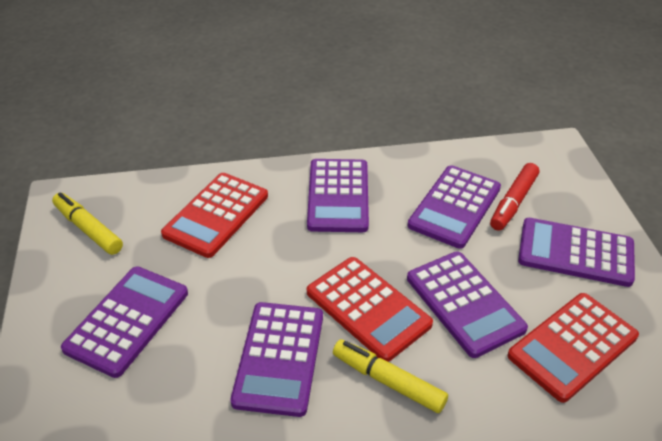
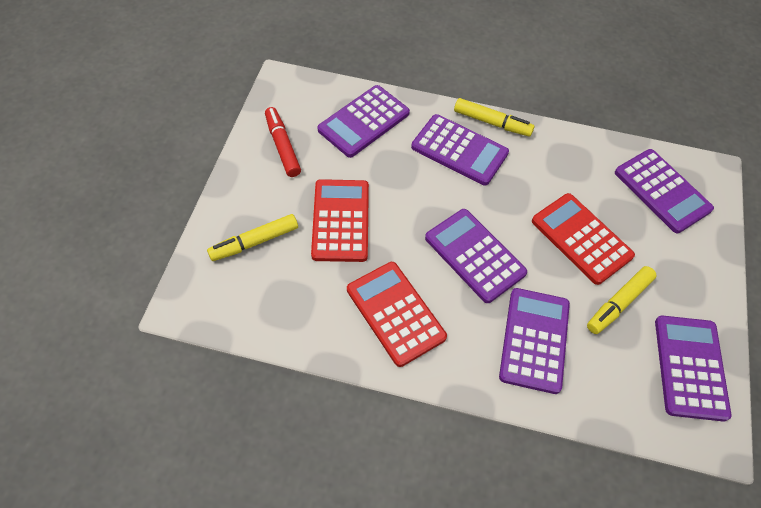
yellow marker: 2 -> 3

